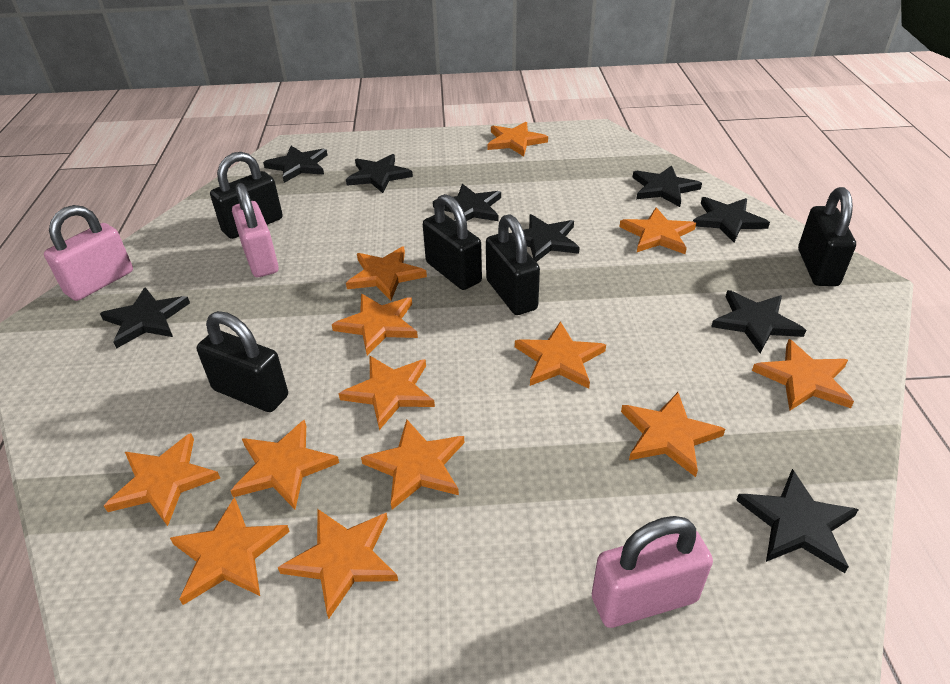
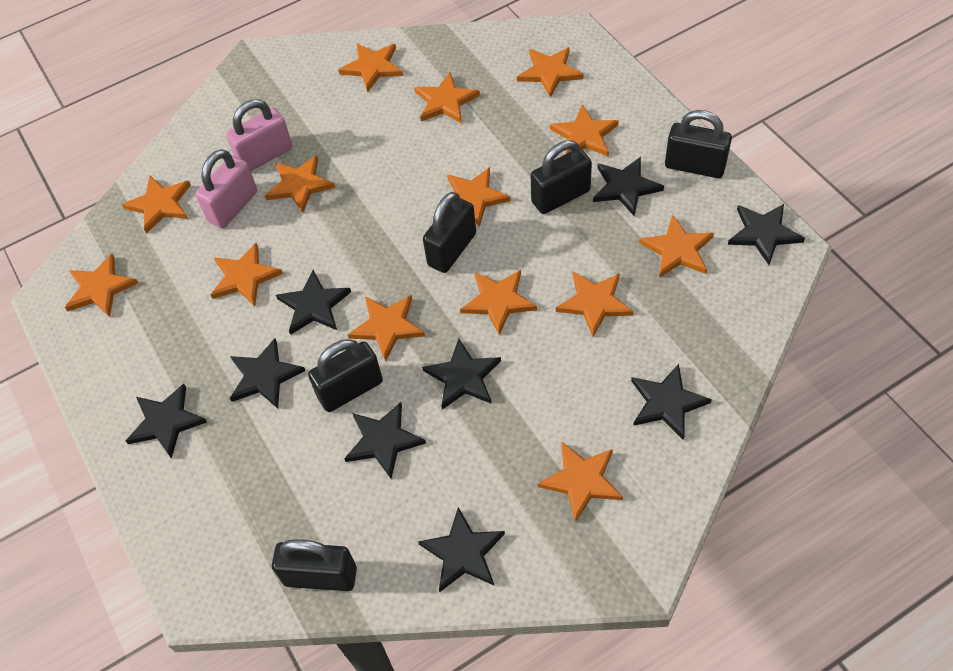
orange star: 13 -> 14
pink padlock: 3 -> 2

